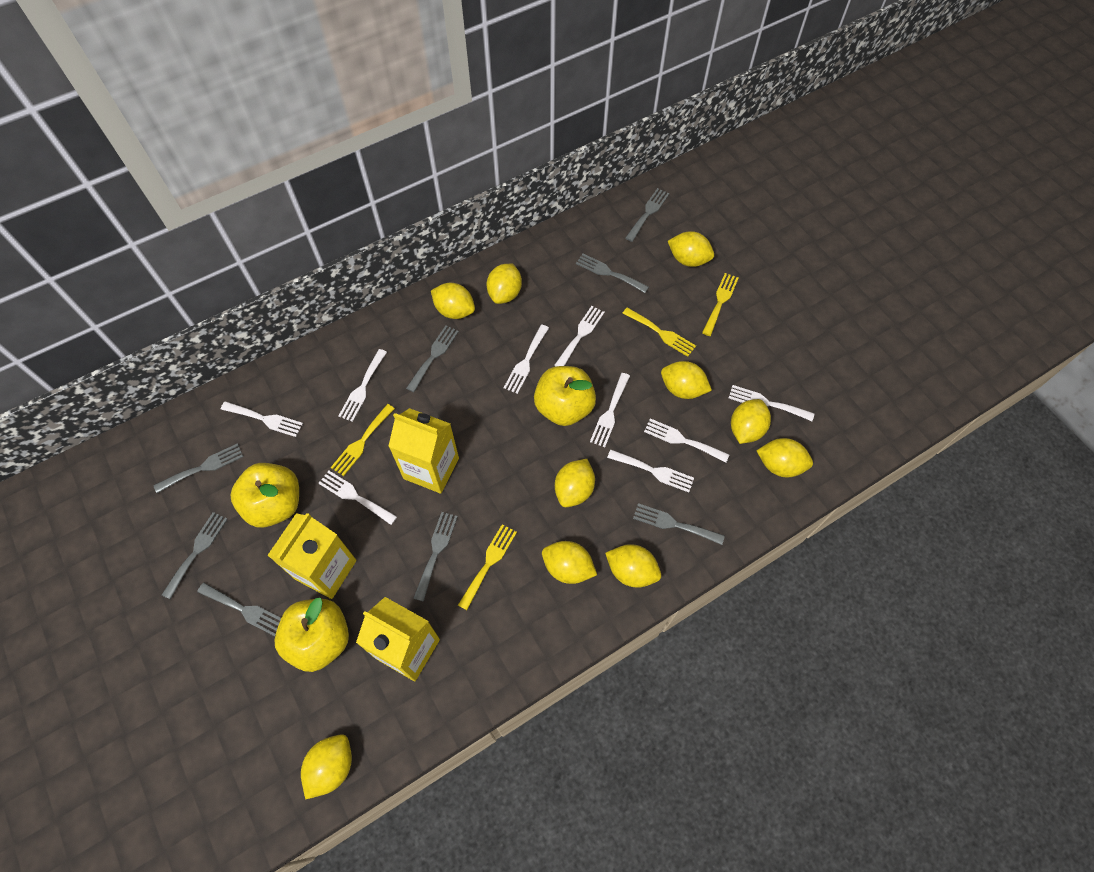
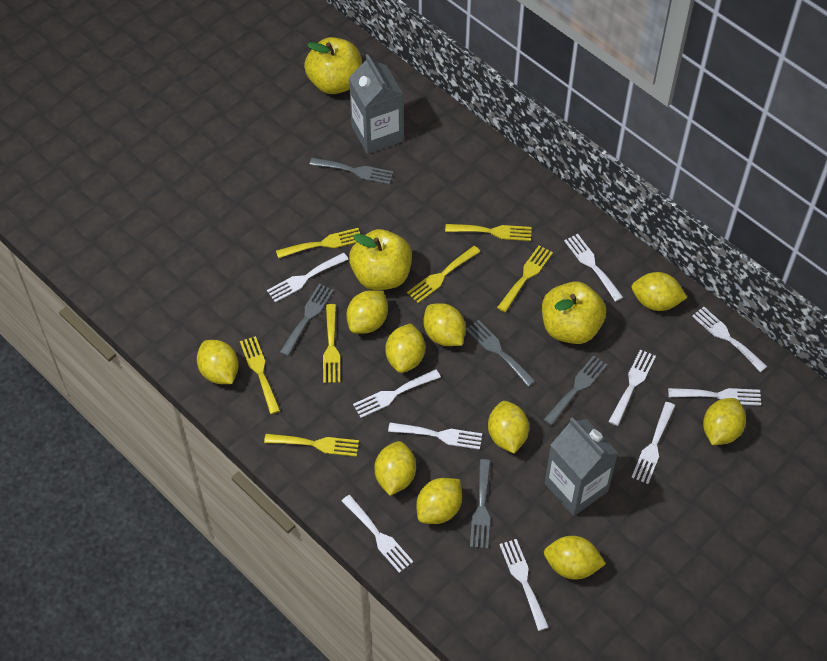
grey carton: 0 -> 2
grey fork: 8 -> 5
white fork: 9 -> 10
yellow carton: 3 -> 0
yellow fork: 4 -> 7

